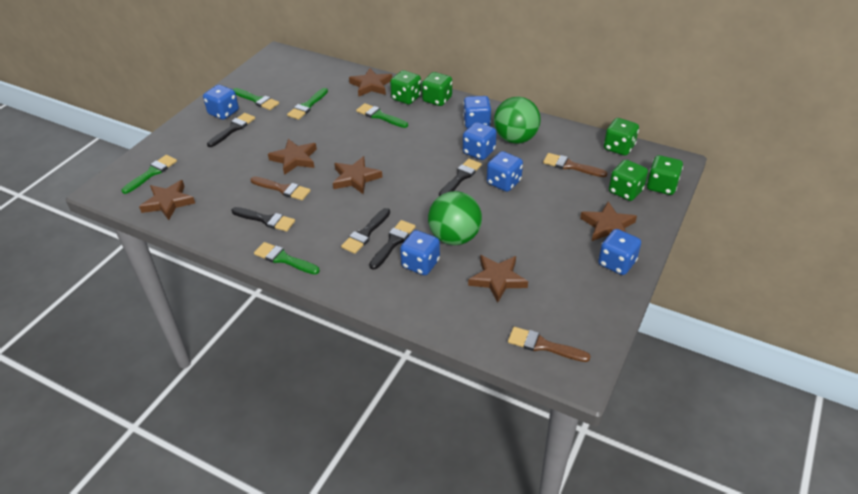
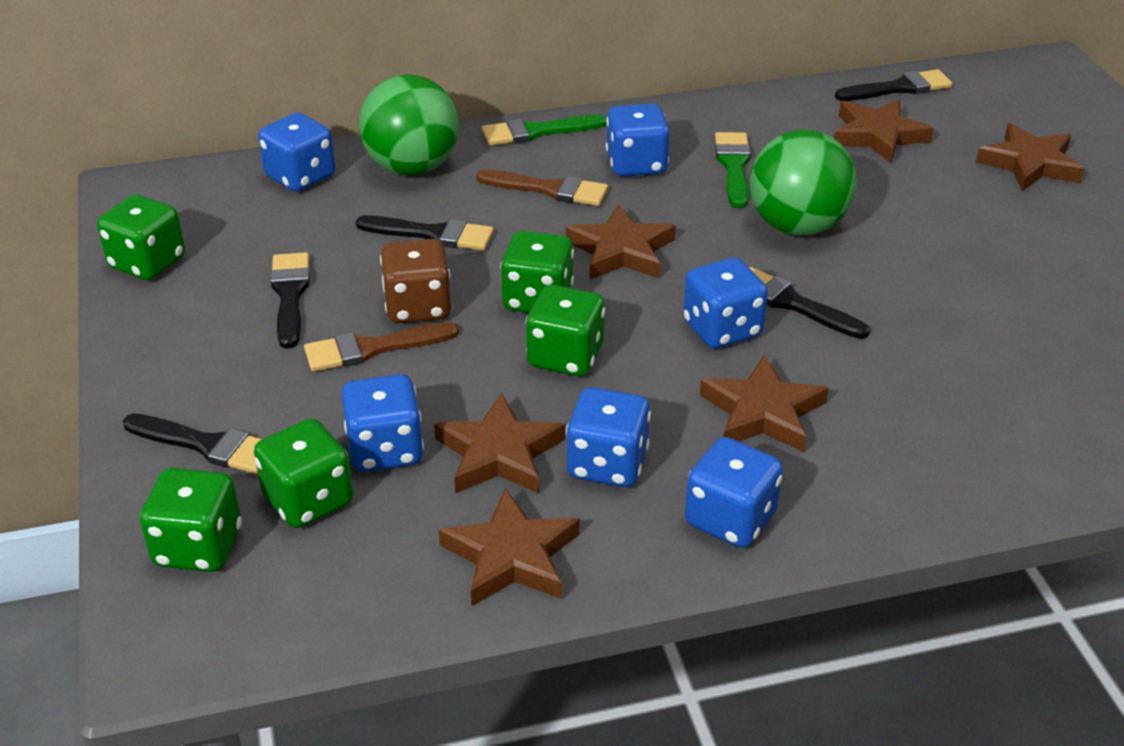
brown brush: 3 -> 2
brown dice: 0 -> 1
green brush: 5 -> 2

